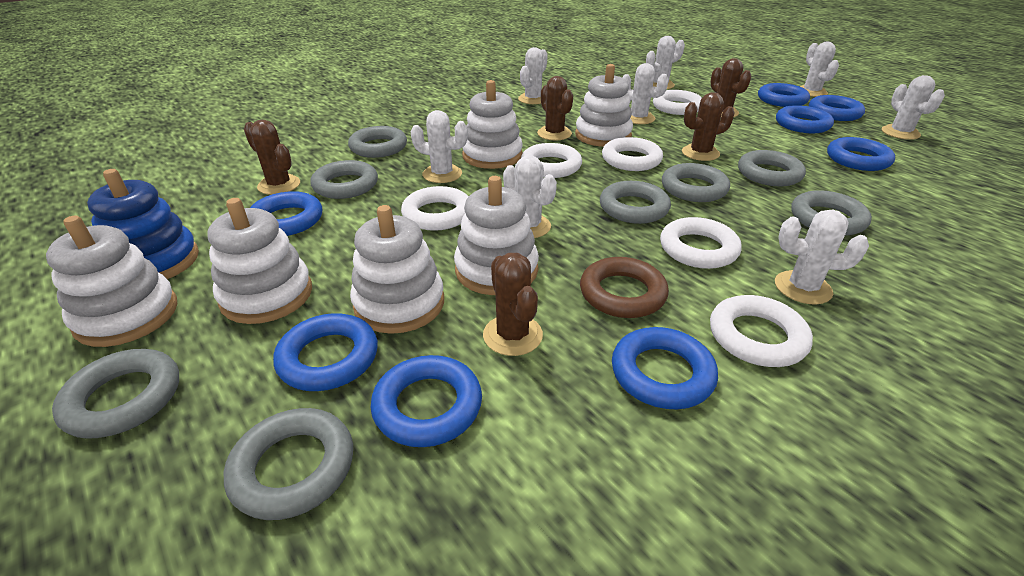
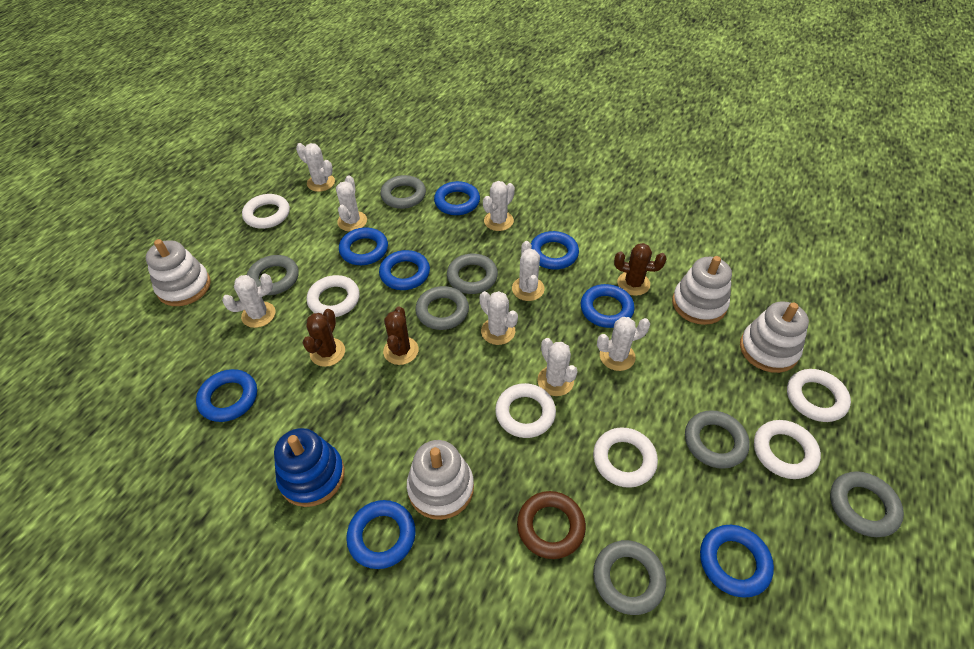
brown cactus: 5 -> 3
grey ring: 8 -> 7
white stacking toy: 6 -> 4

